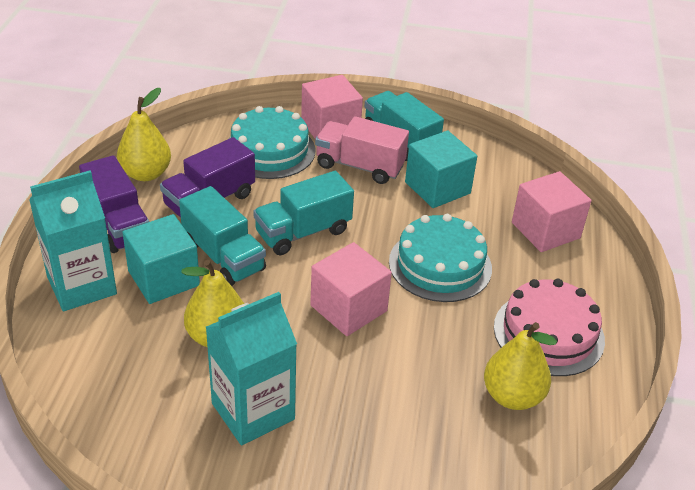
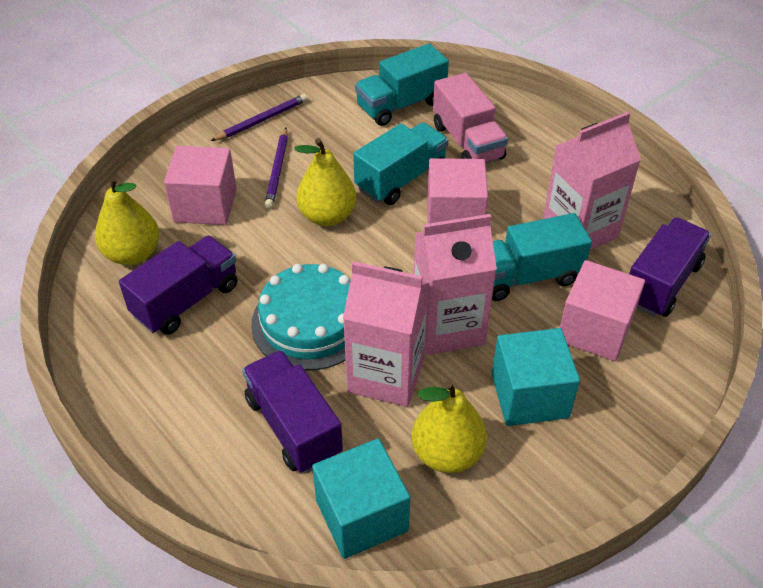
pink cake: 1 -> 0
pink carton: 0 -> 3
purple pencil: 0 -> 2
purple truck: 2 -> 3
turquoise cake: 2 -> 1
turquoise carton: 2 -> 0

